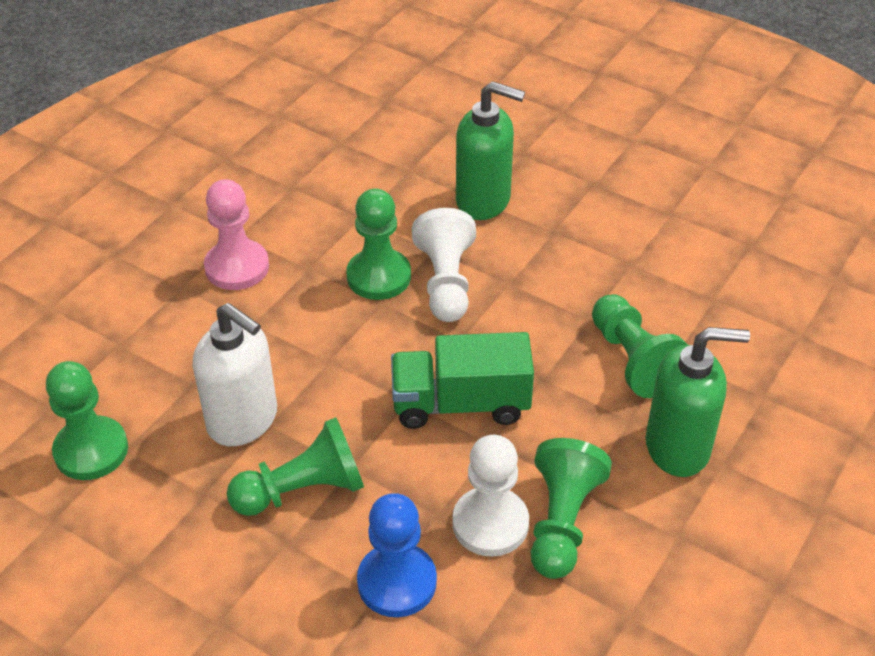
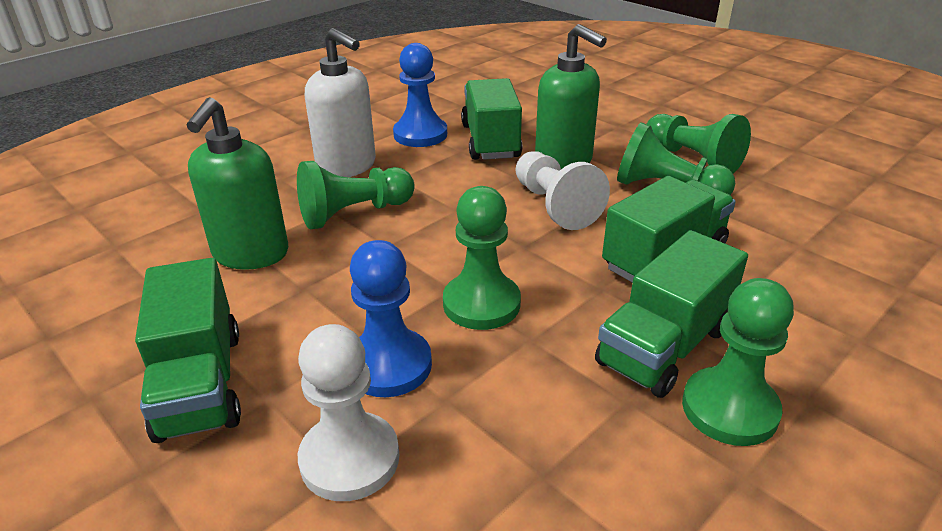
blue pawn: 1 -> 2
green truck: 1 -> 4
pink pawn: 1 -> 0

